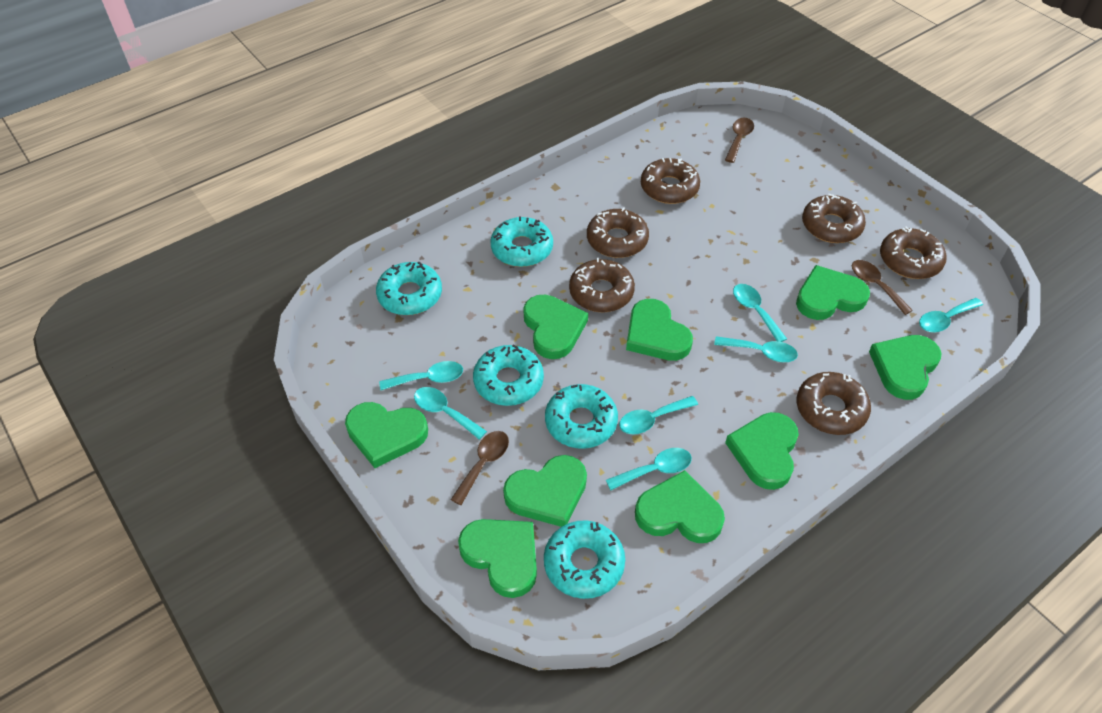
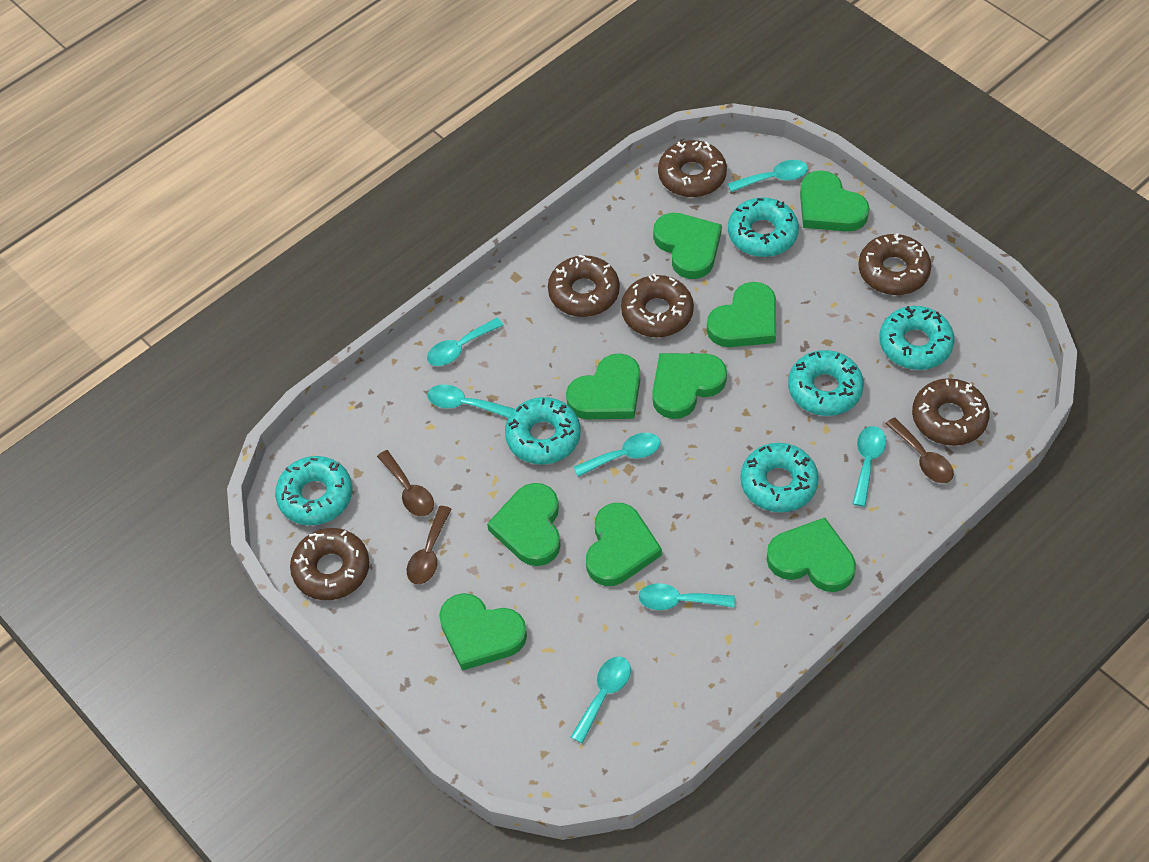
turquoise donut: 5 -> 6

